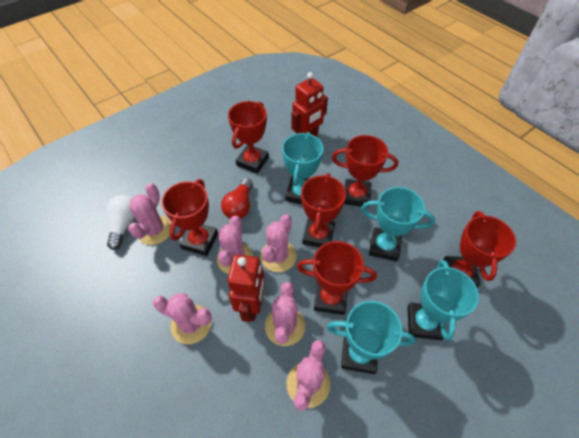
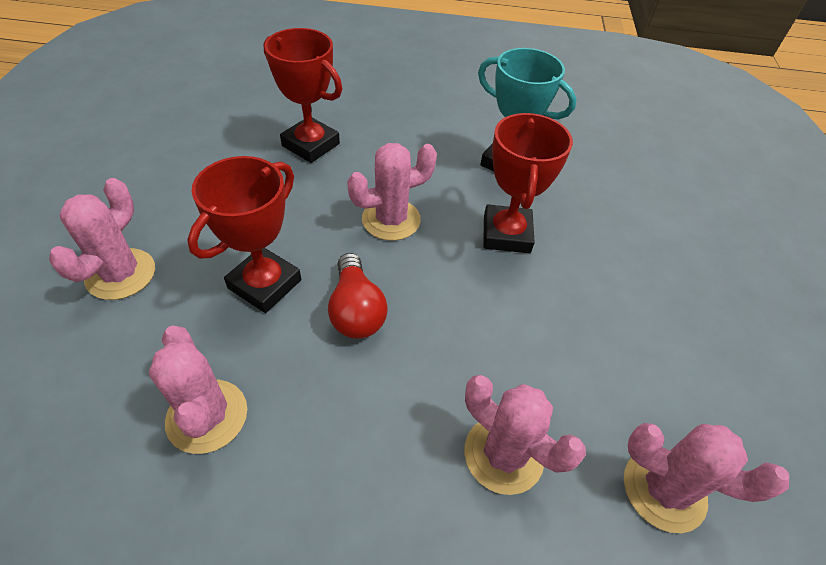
pink cactus: 6 -> 5
red robot: 2 -> 0
red trophy: 6 -> 3
turquoise trophy: 4 -> 1
white light bulb: 1 -> 0

